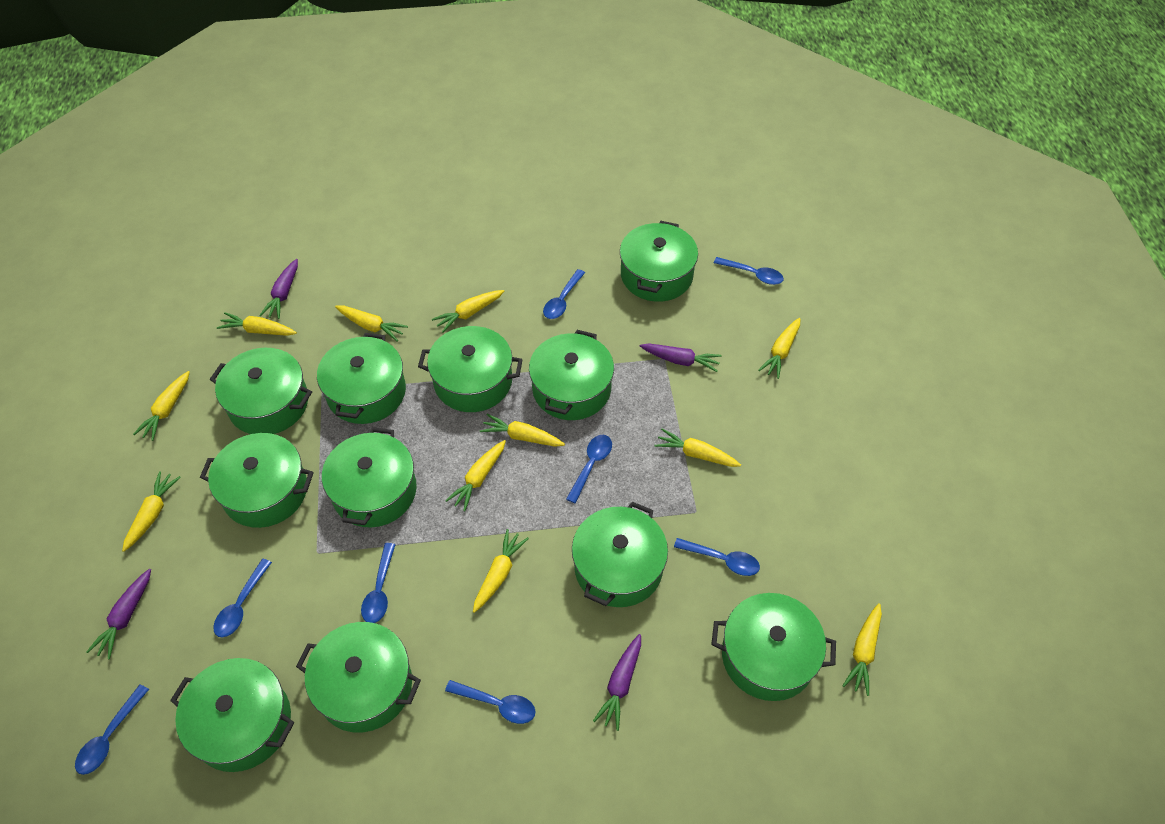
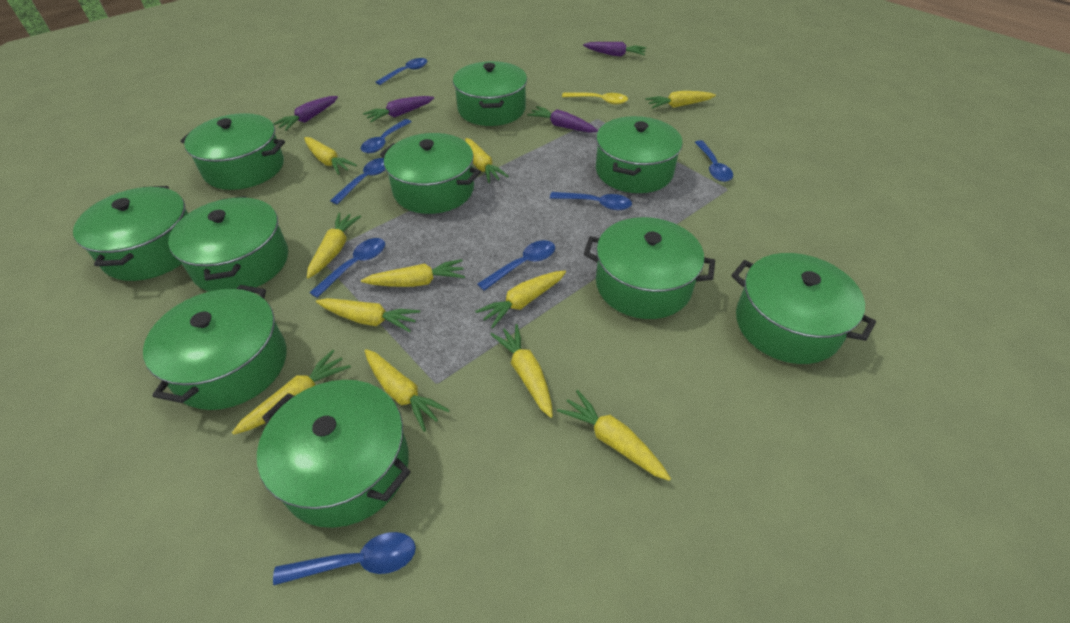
green pot: 11 -> 10
yellow spoon: 0 -> 1

